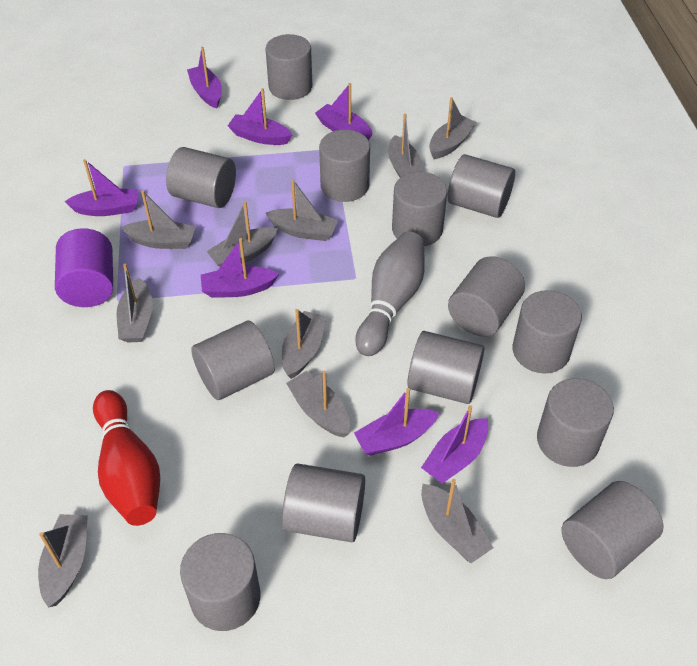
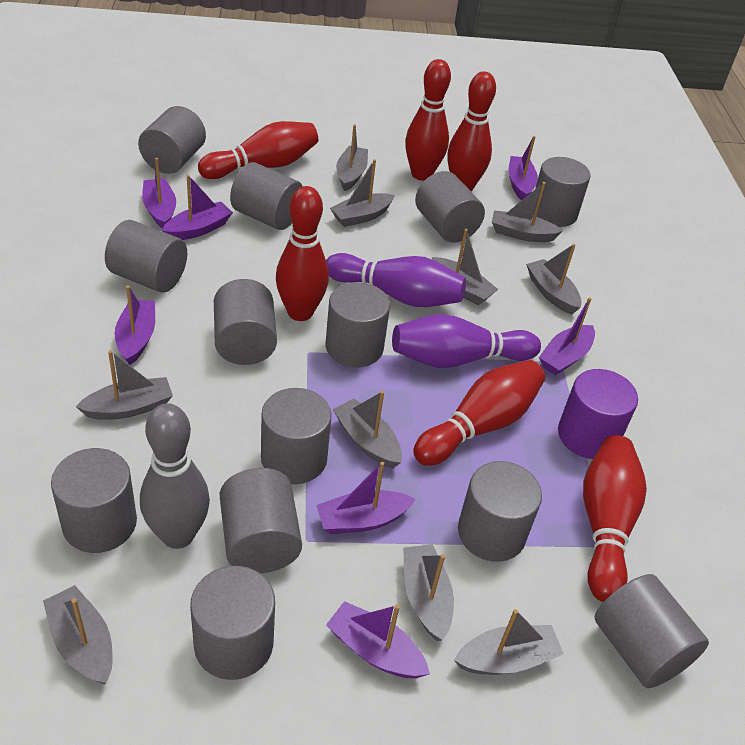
purple bowling pin: 0 -> 2
red bowling pin: 1 -> 6

